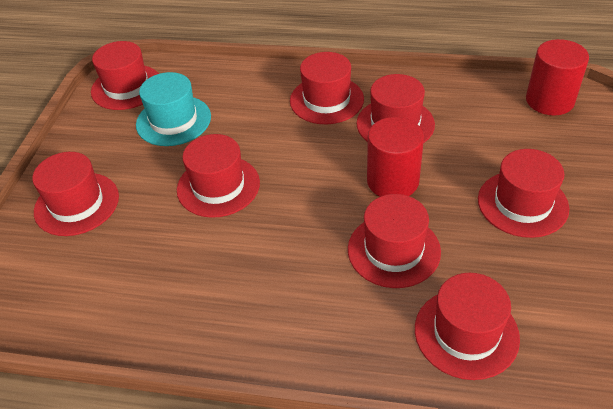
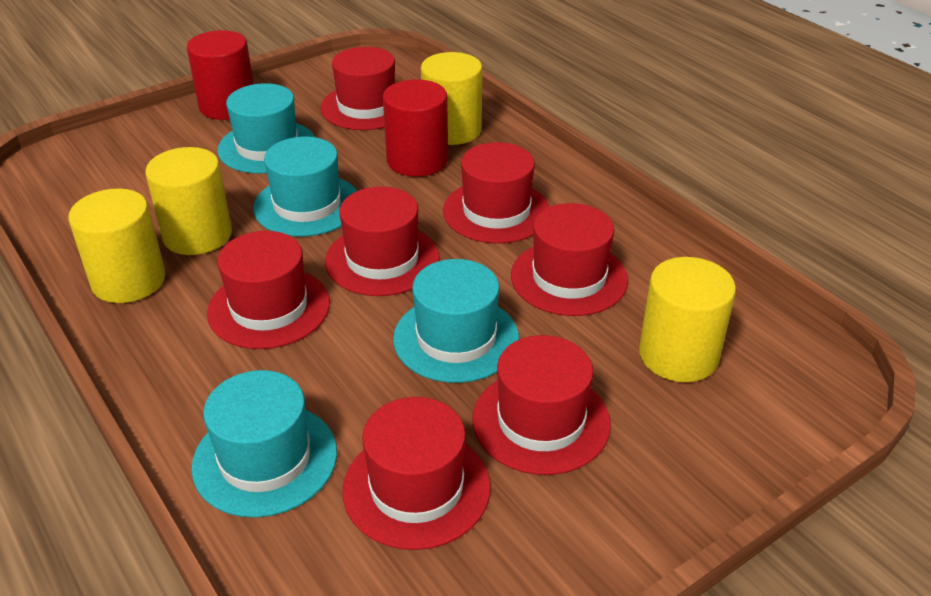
red hat: 8 -> 7
turquoise hat: 1 -> 4
yellow cylinder: 0 -> 4

